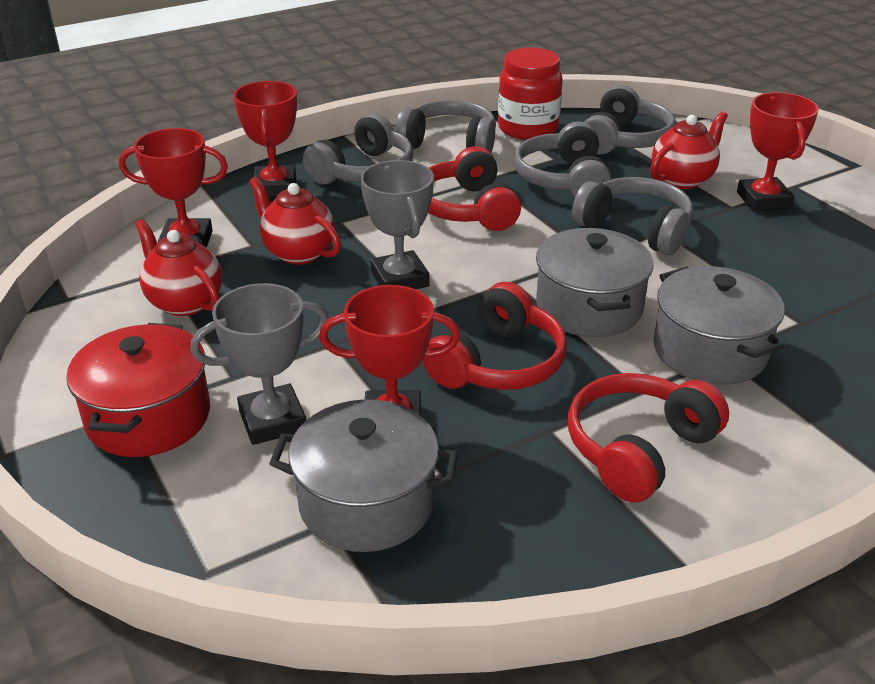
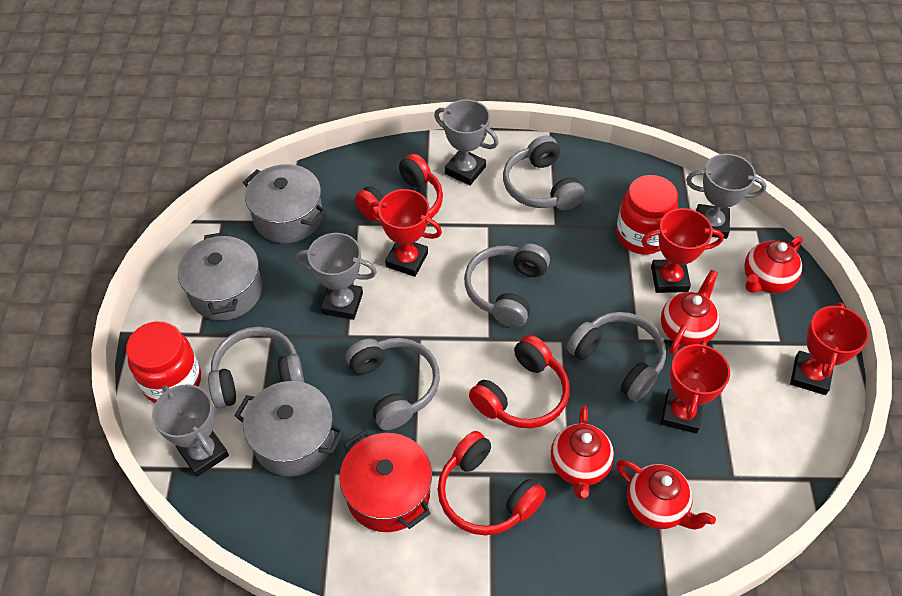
grey trophy: 2 -> 4
red jar: 1 -> 2
red teapot: 3 -> 4

